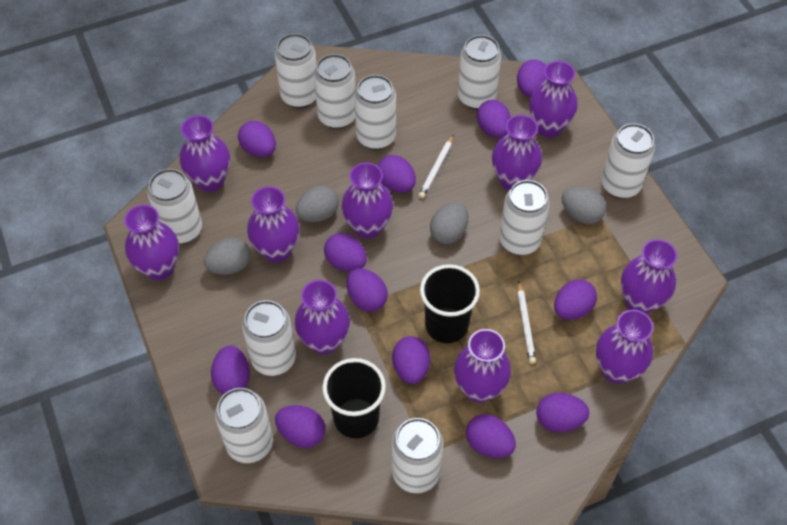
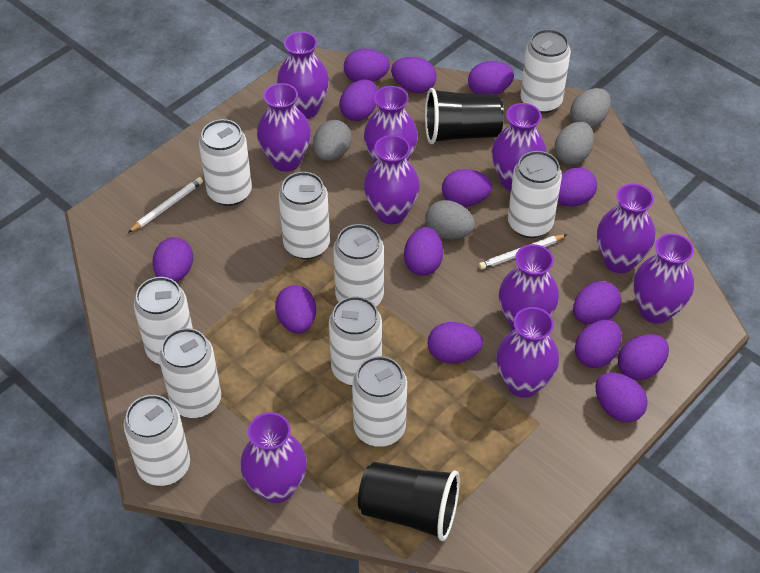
purple egg: 12 -> 14

